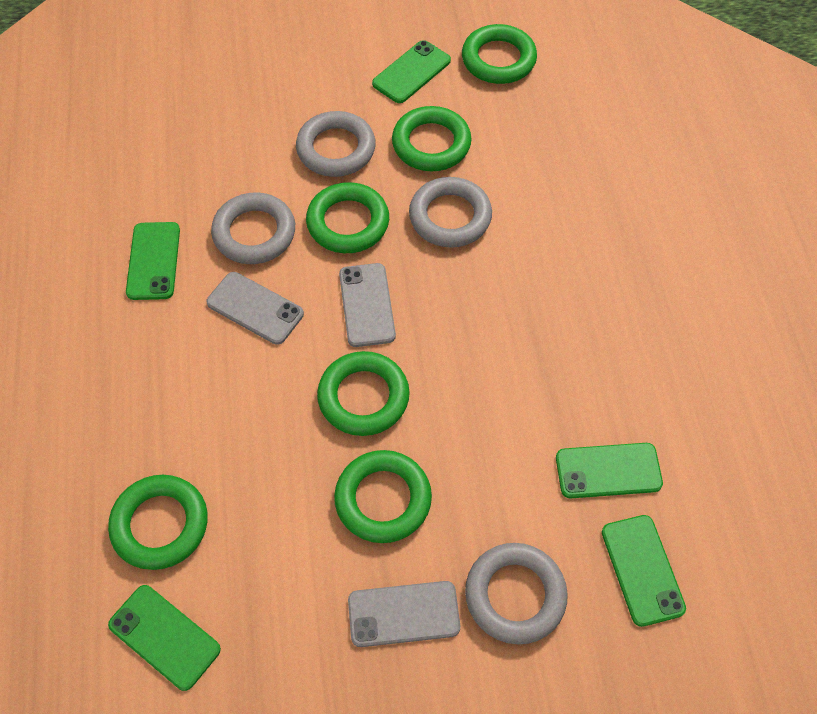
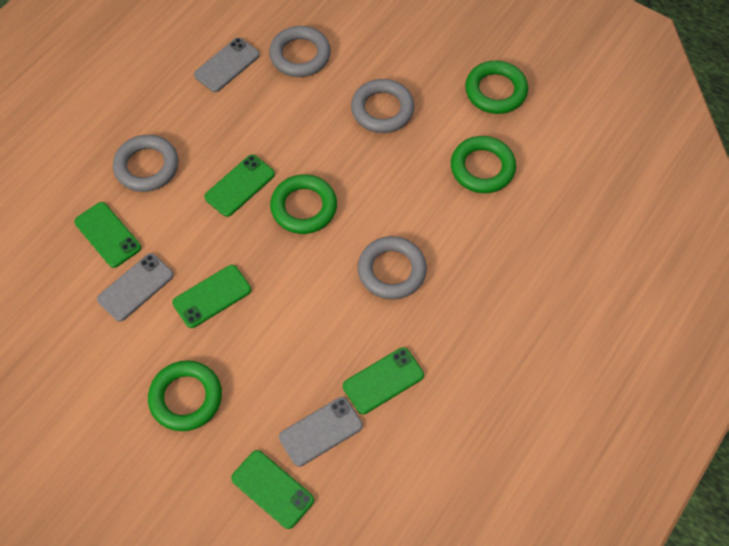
green ring: 6 -> 4

